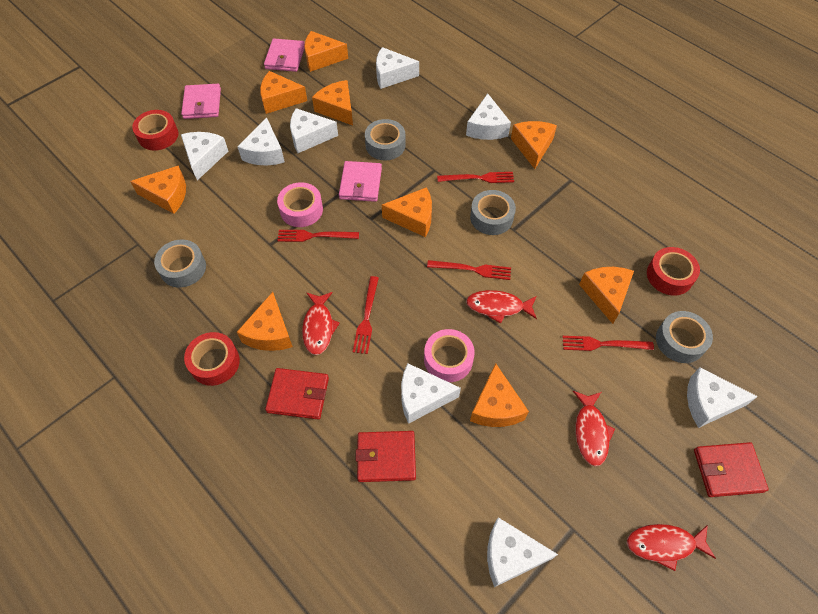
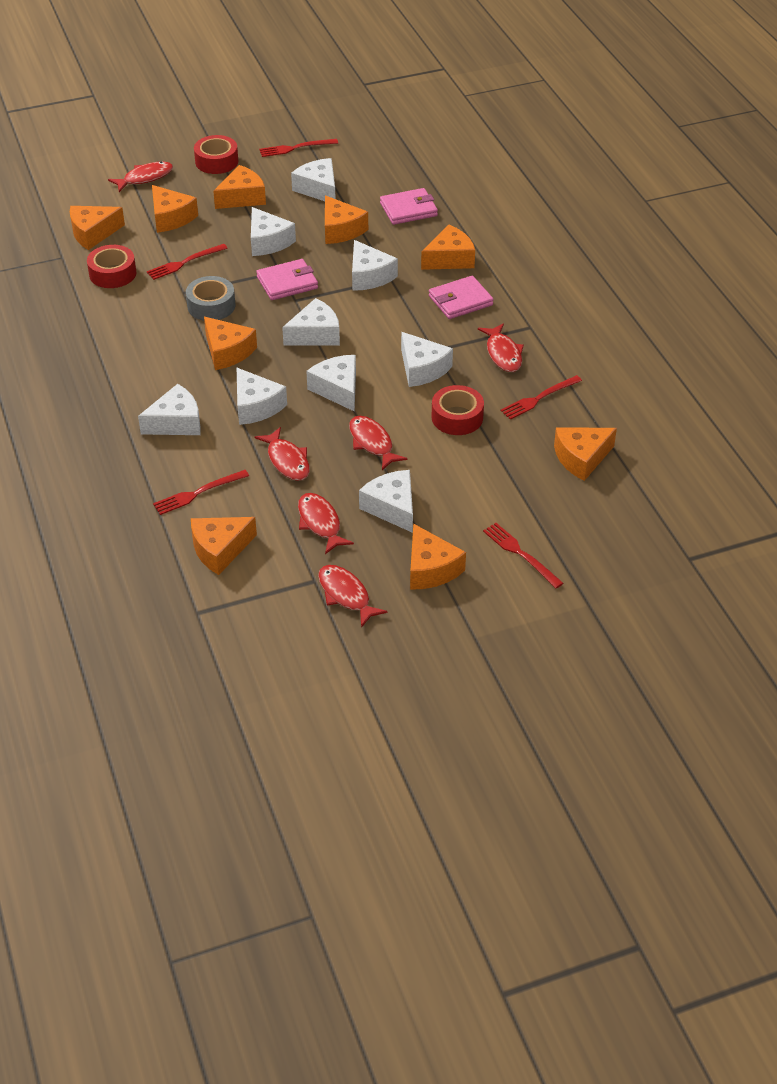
grey tape: 4 -> 1
pink tape: 2 -> 0
red fish: 4 -> 6
red wallet: 3 -> 0
white cheese: 8 -> 9

